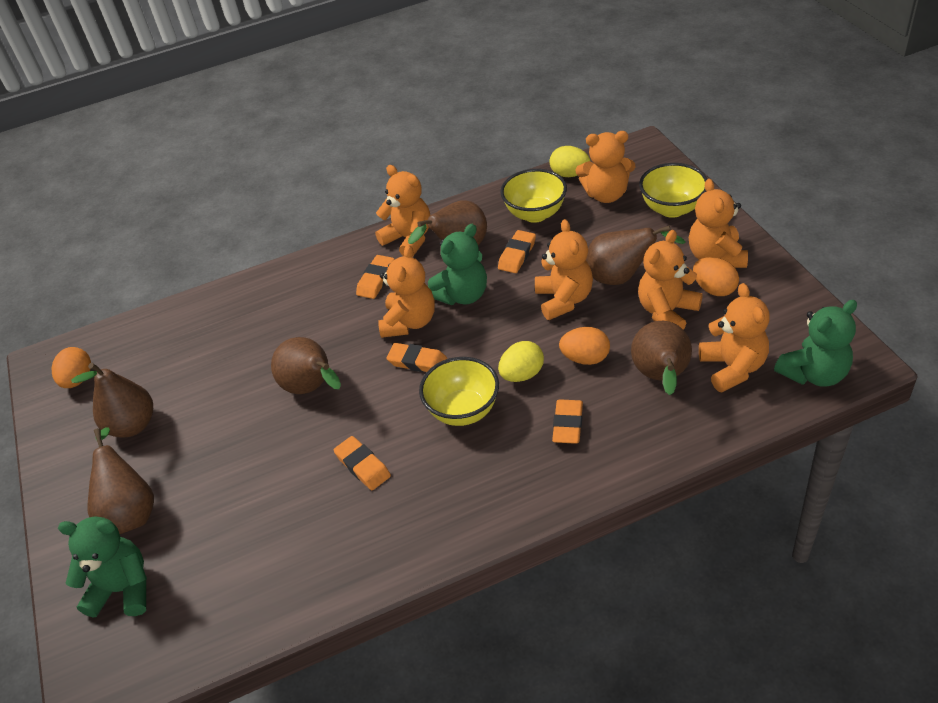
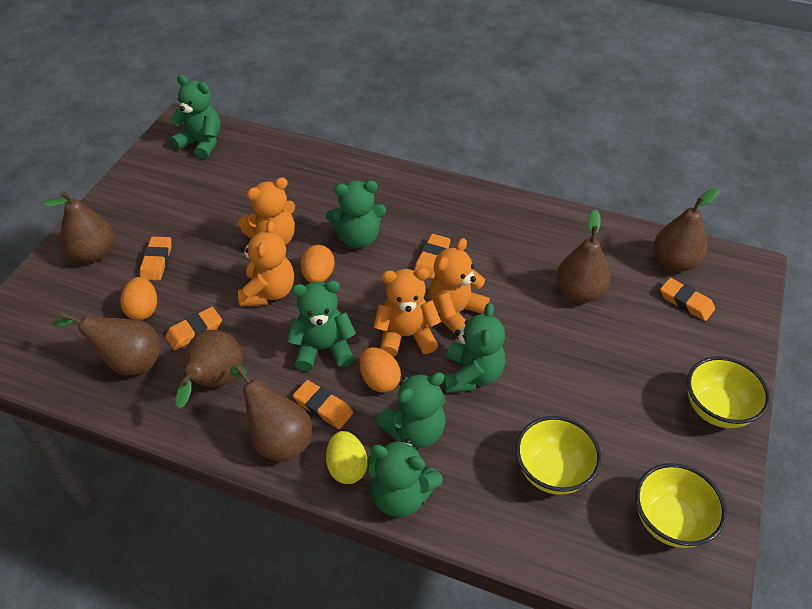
green teddy bear: 3 -> 6
orange teddy bear: 7 -> 4
yellow egg: 2 -> 1

